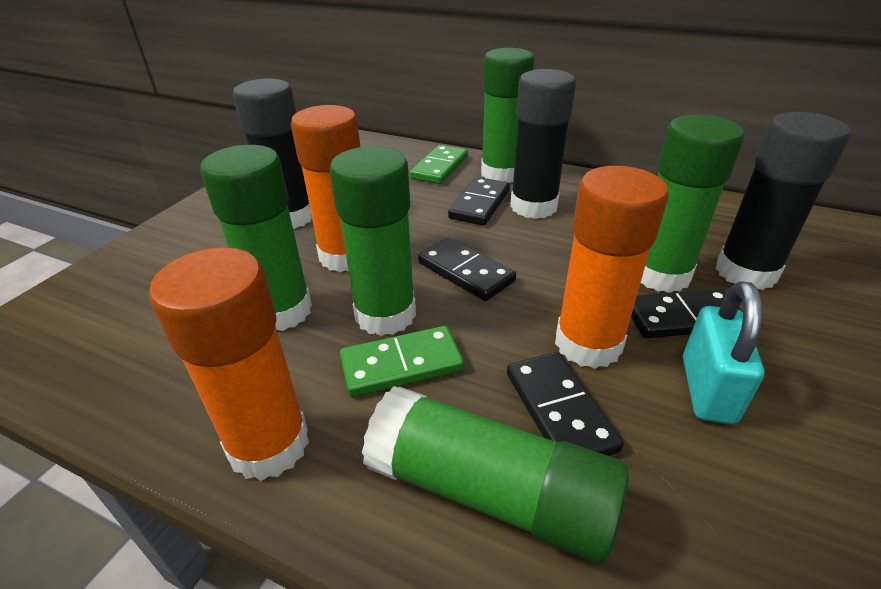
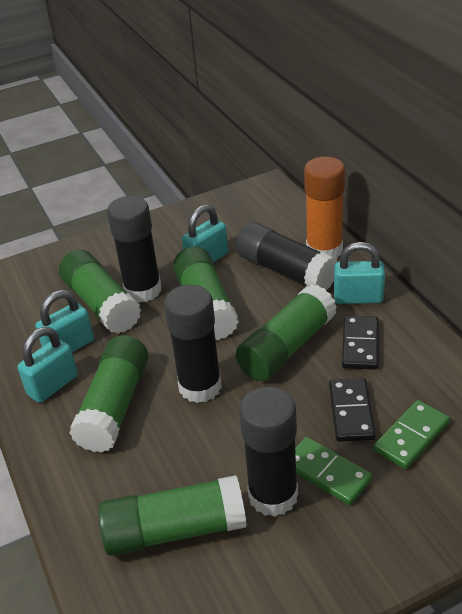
black domino: 4 -> 2
black glue stick: 3 -> 4
orange glue stick: 3 -> 1
turquoise padlock: 1 -> 4

